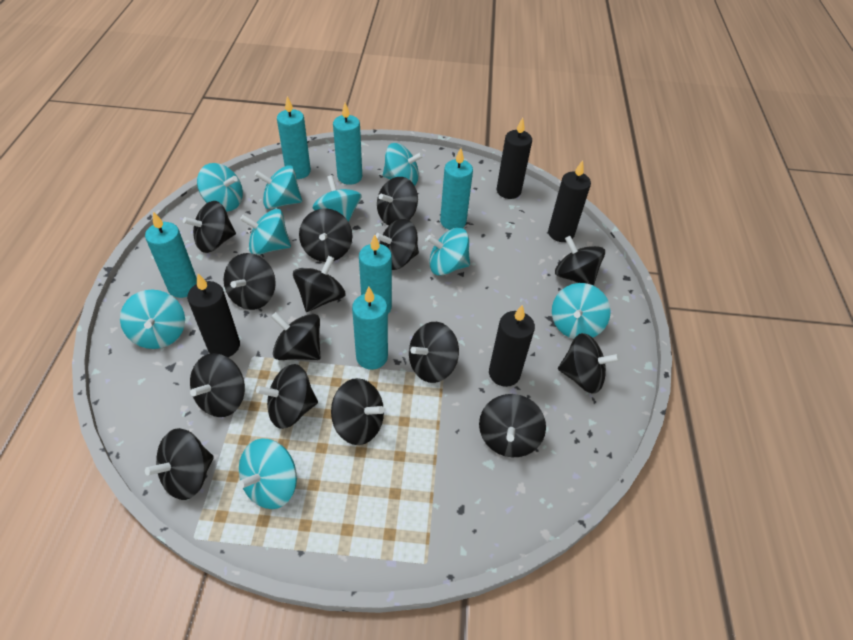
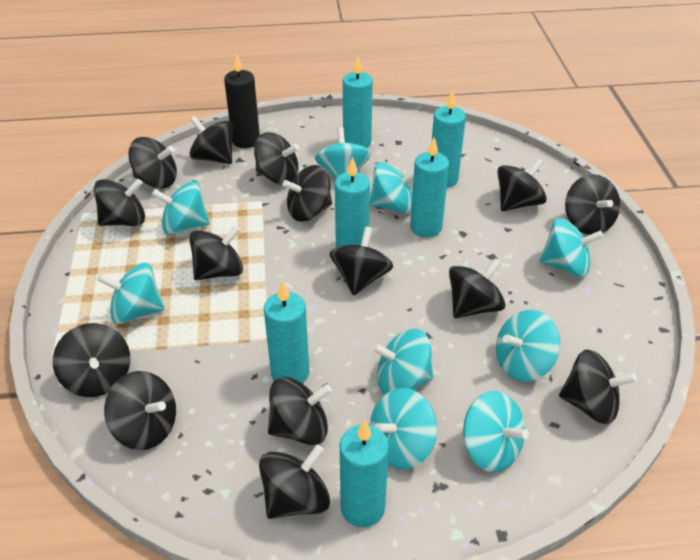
black candle: 4 -> 1

